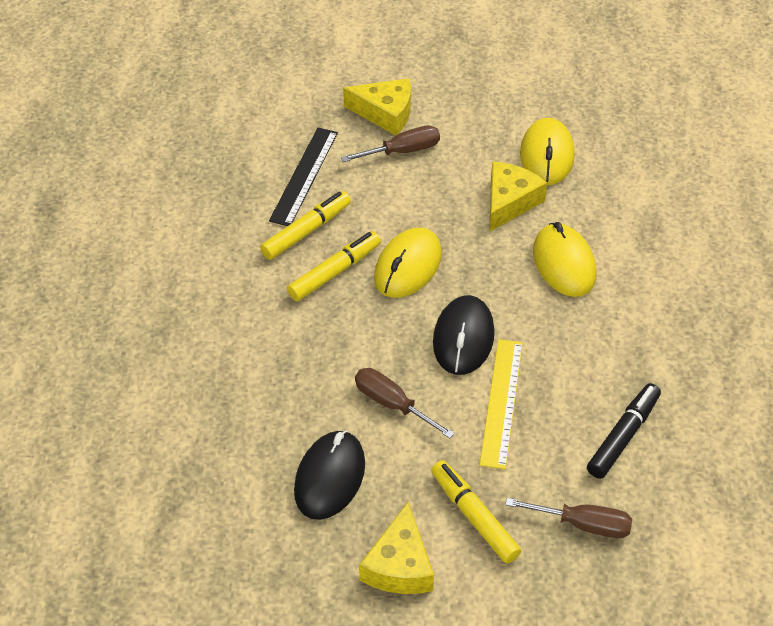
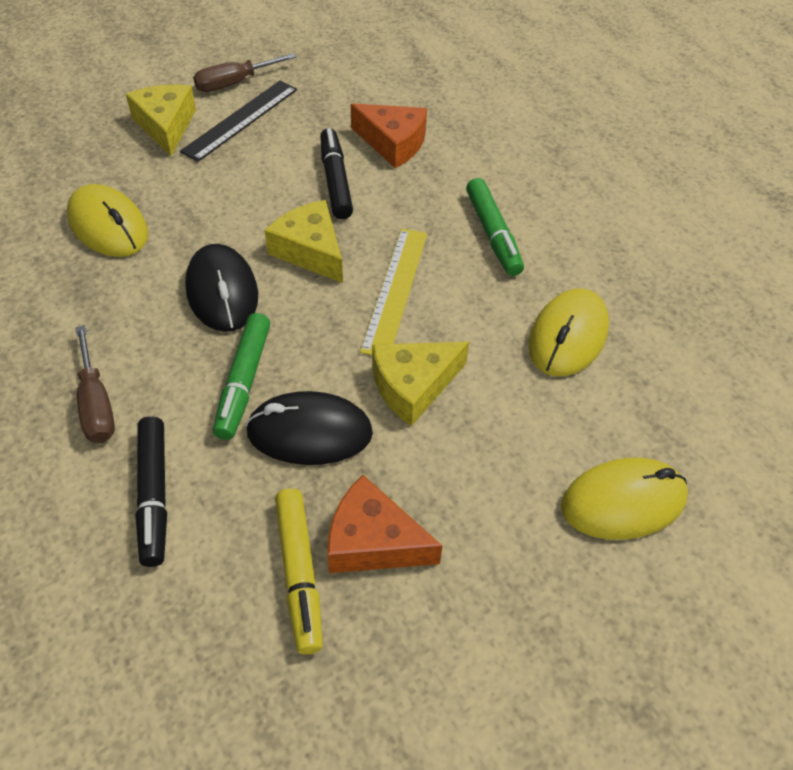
black marker: 1 -> 2
brown screwdriver: 3 -> 2
green marker: 0 -> 2
orange cheese: 0 -> 2
yellow marker: 3 -> 1

